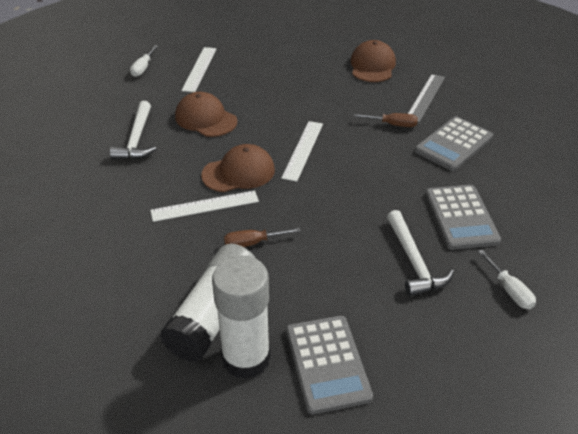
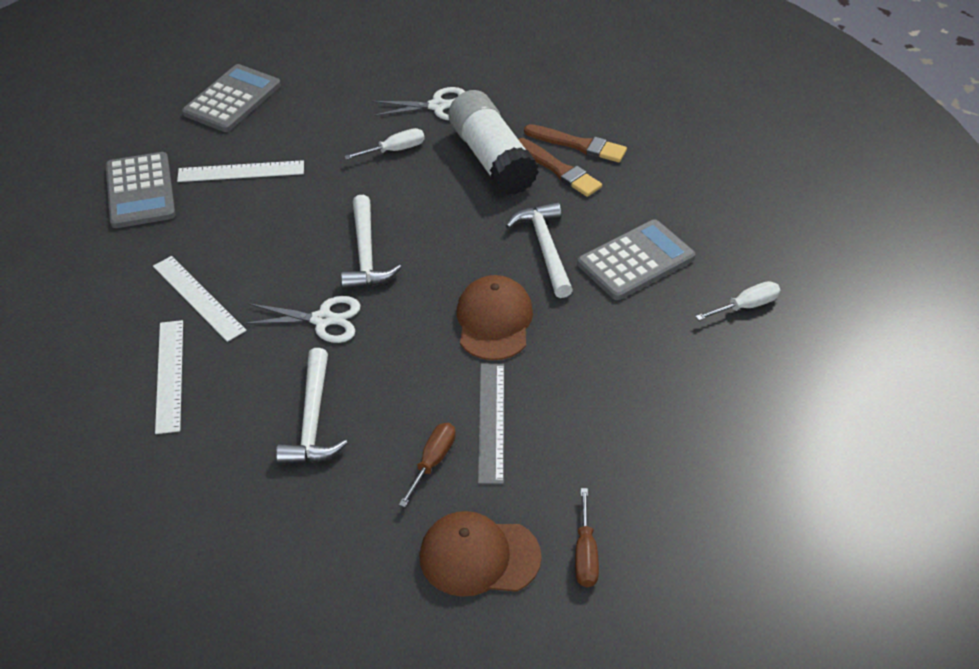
brown brush: 0 -> 2
brown cap: 3 -> 2
white glue stick: 2 -> 1
white hammer: 2 -> 3
white scissors: 0 -> 2

